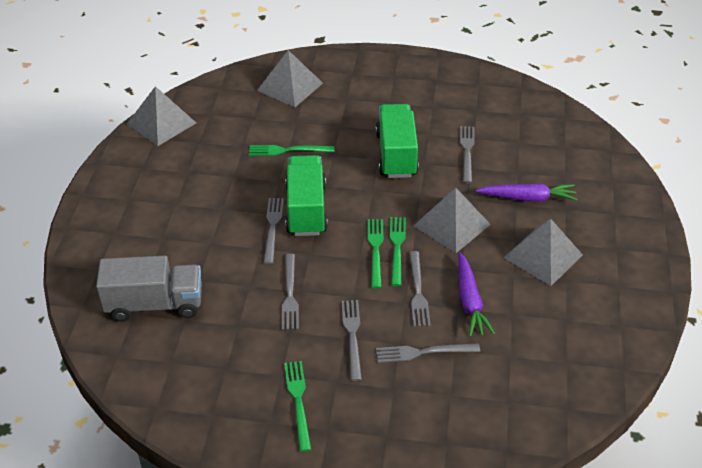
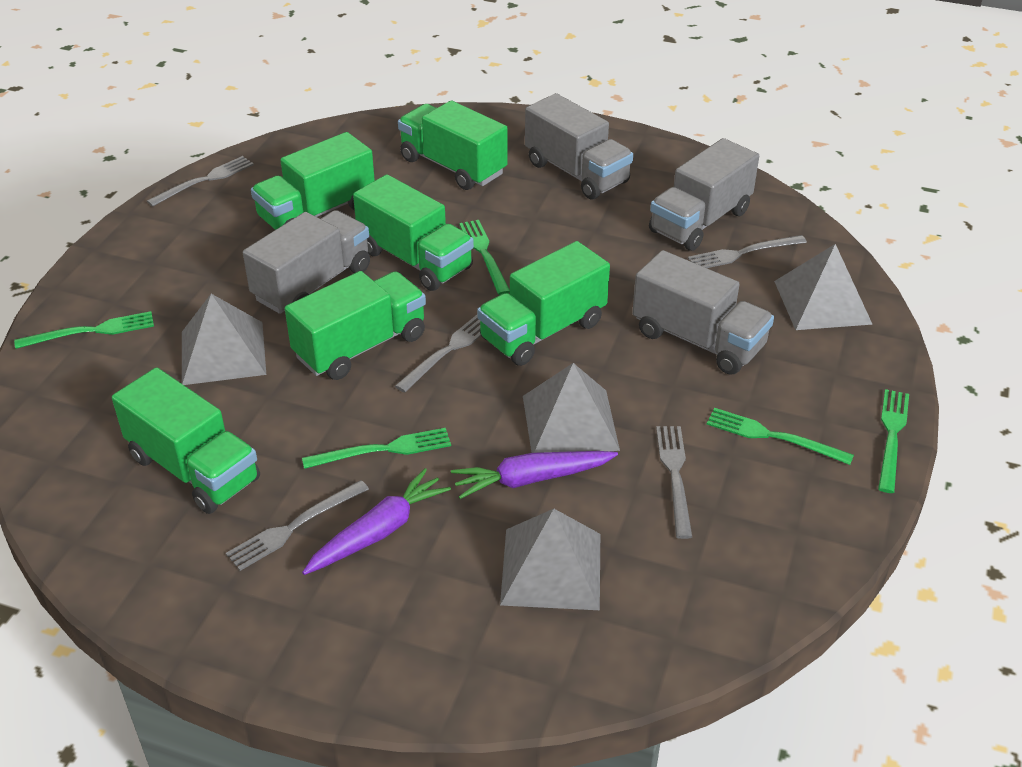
green fork: 4 -> 5
green truck: 2 -> 6
grey fork: 6 -> 5
grey truck: 1 -> 4

